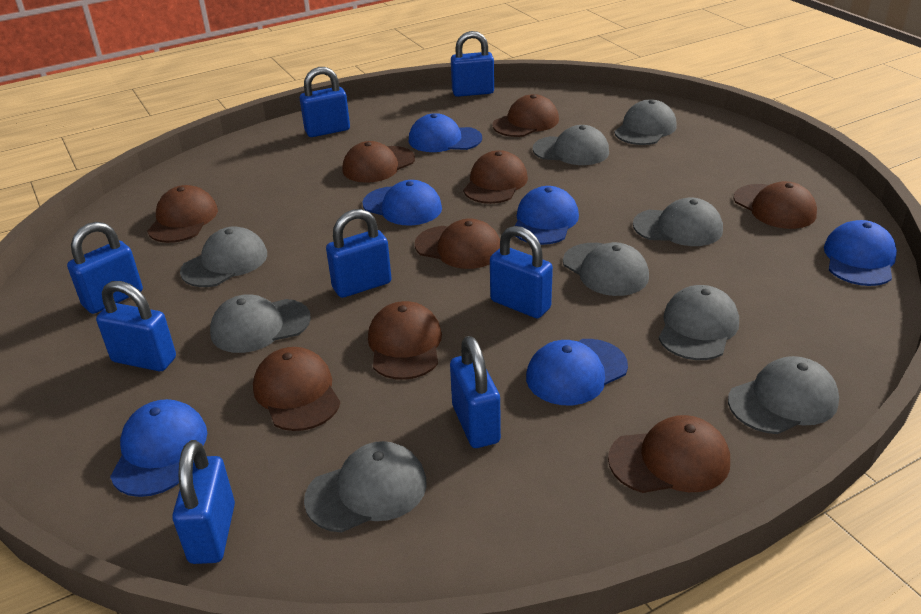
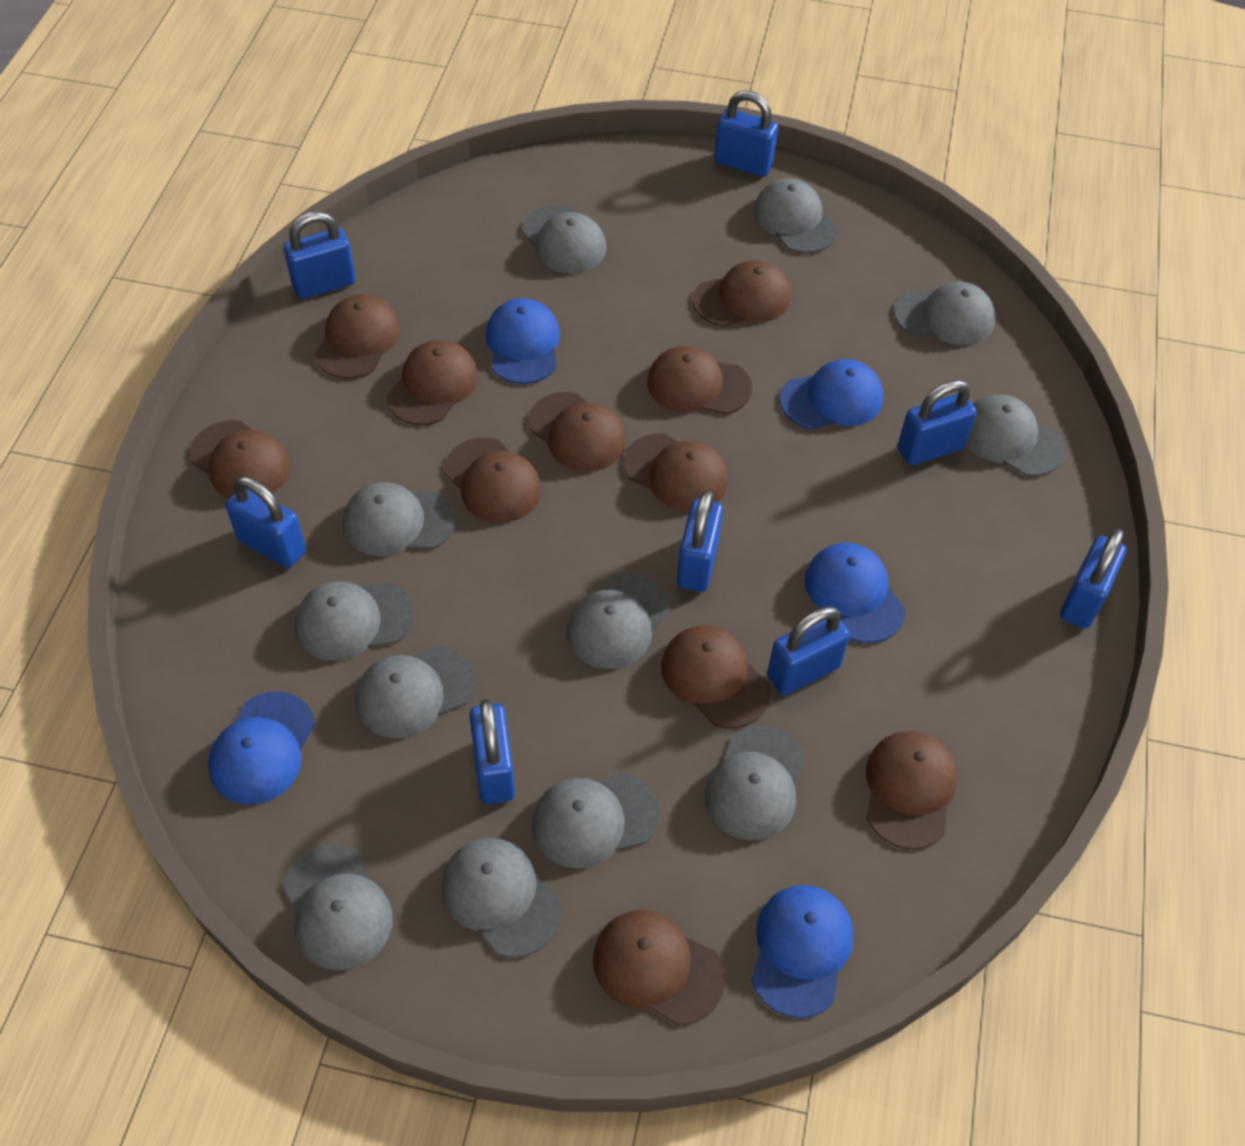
blue cap: 6 -> 5
brown cap: 9 -> 11
grey cap: 9 -> 12

